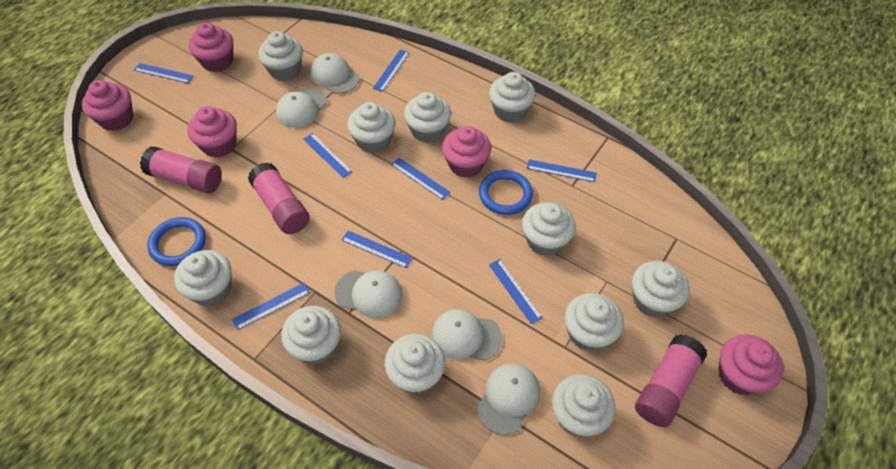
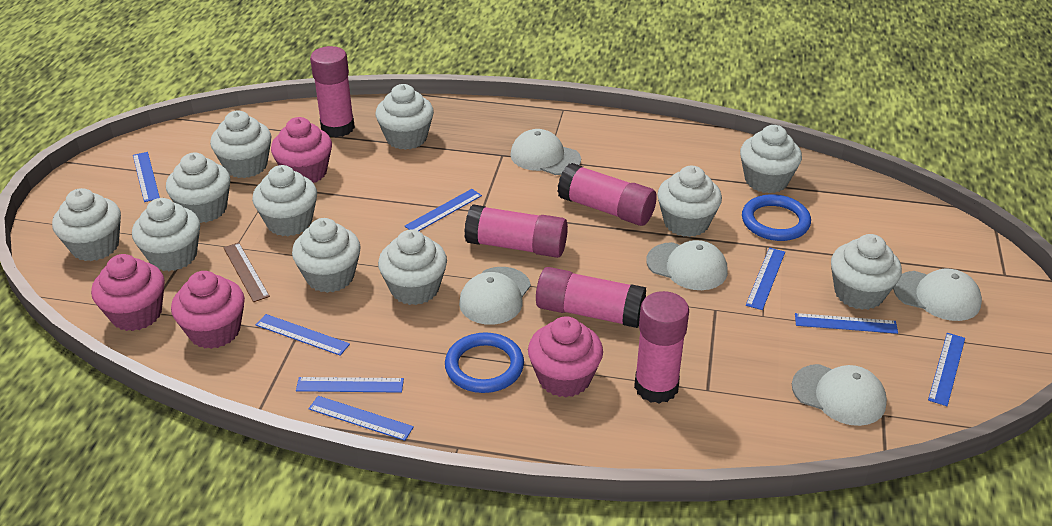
brown ruler: 0 -> 1
pink cupcake: 5 -> 4
pink glue stick: 3 -> 5

